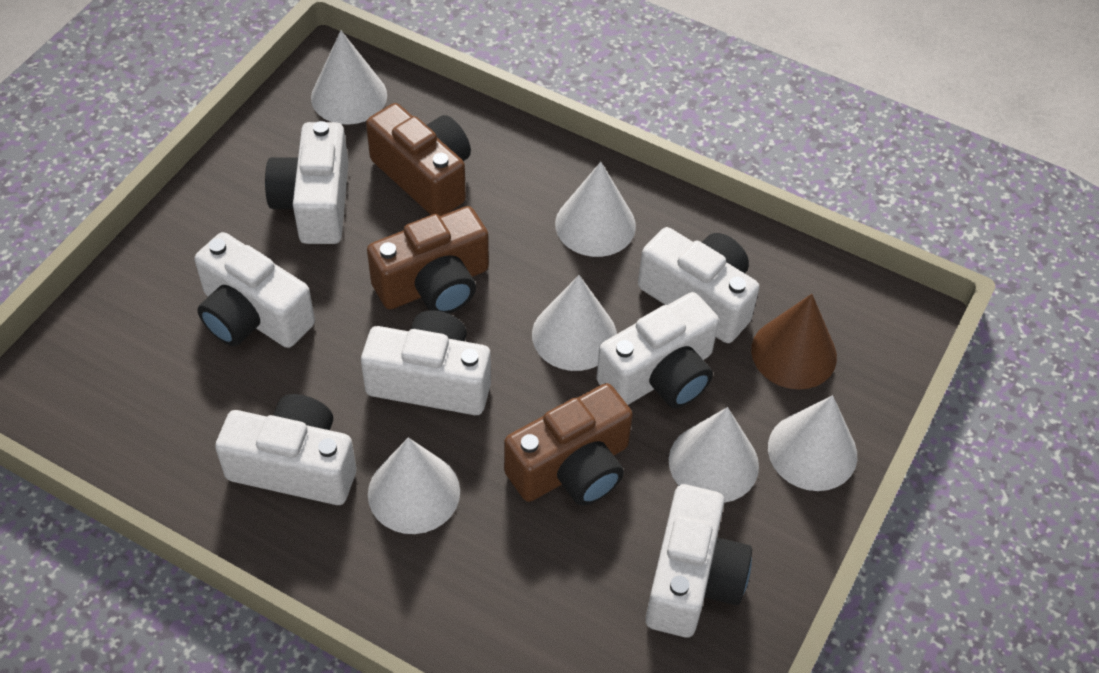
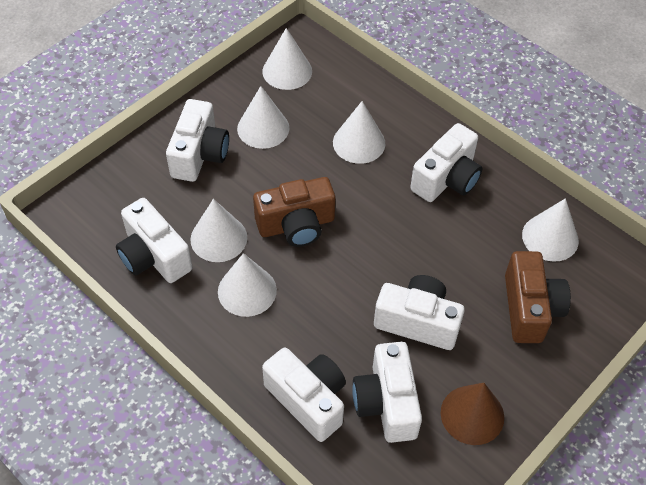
brown camera: 3 -> 2
white camera: 7 -> 6

